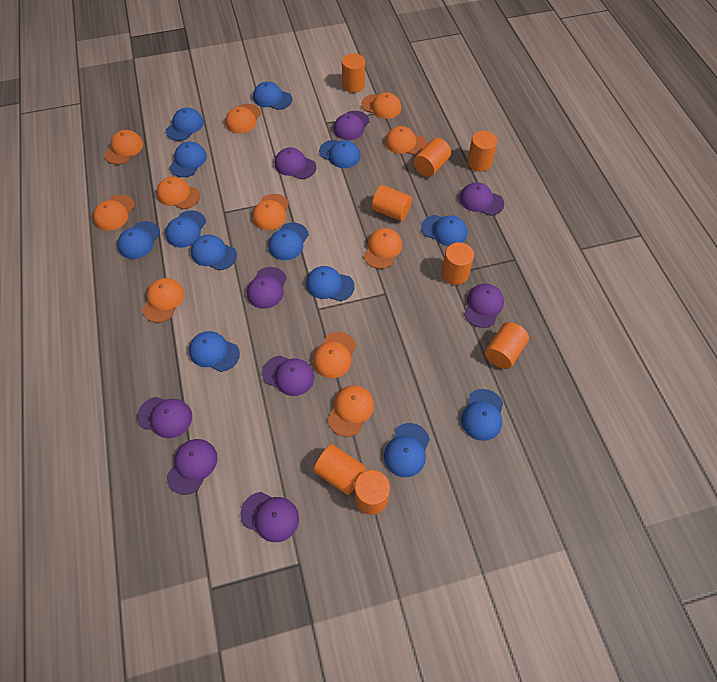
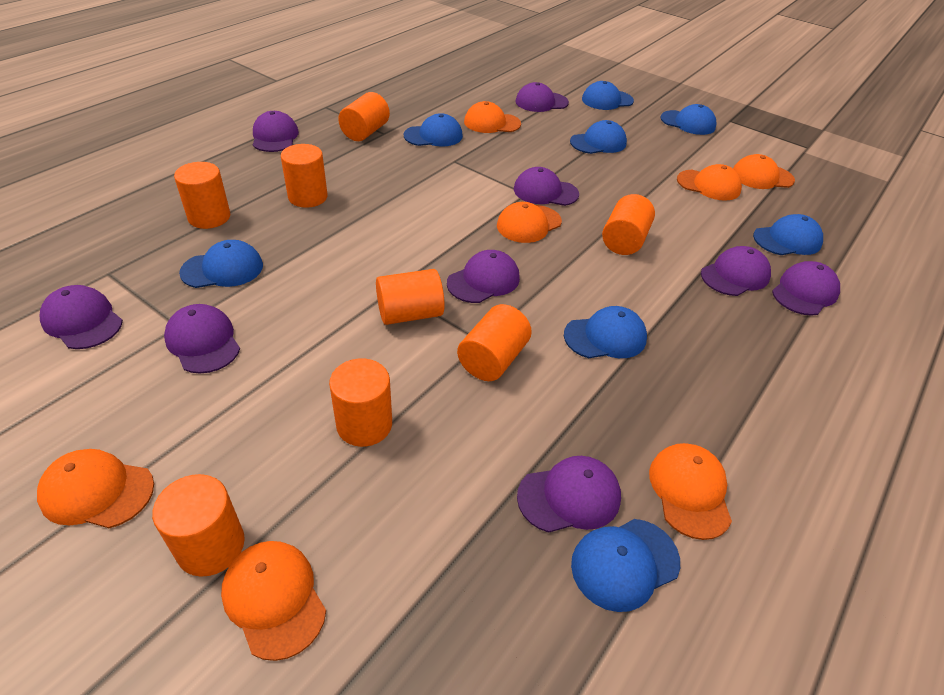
blue cap: 13 -> 8
orange cap: 11 -> 7

